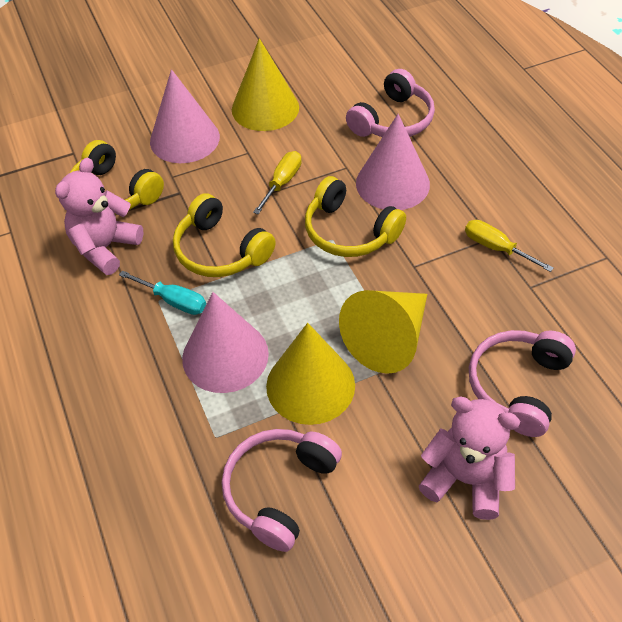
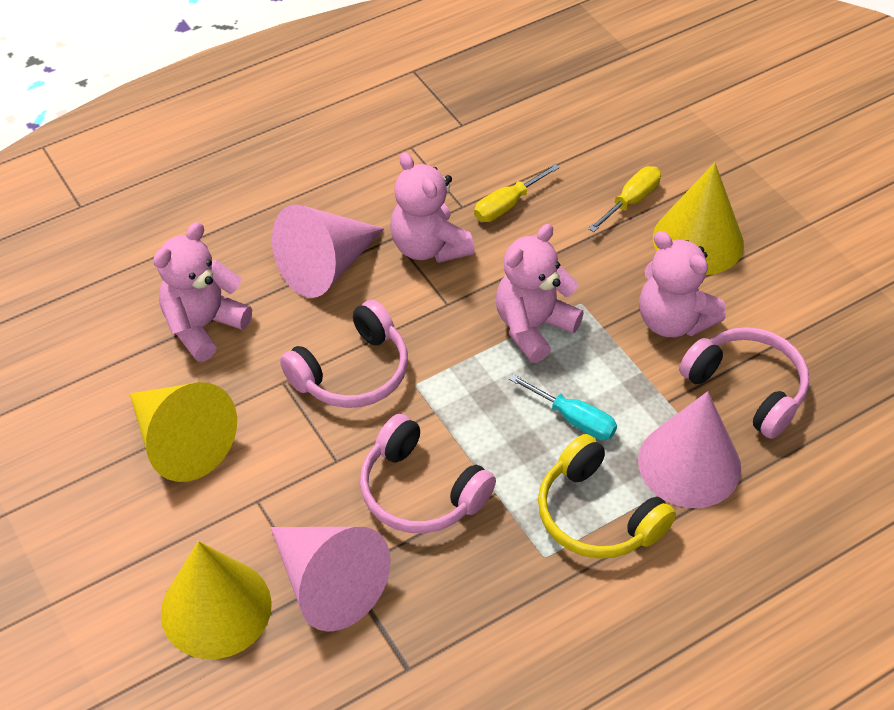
pink teddy bear: 2 -> 4
yellow headphones: 3 -> 1

